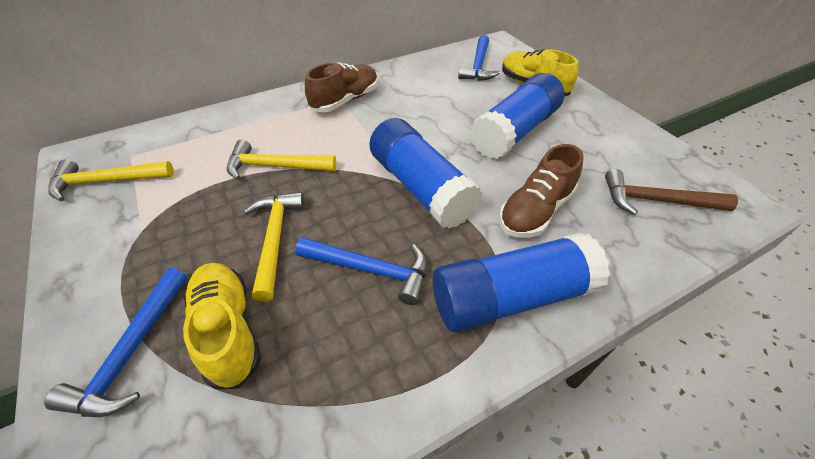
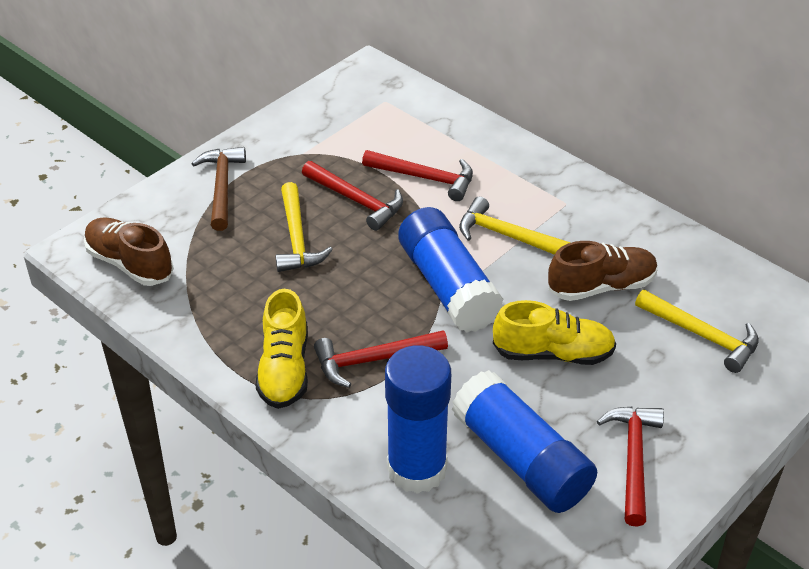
blue hammer: 3 -> 0
red hammer: 0 -> 4

